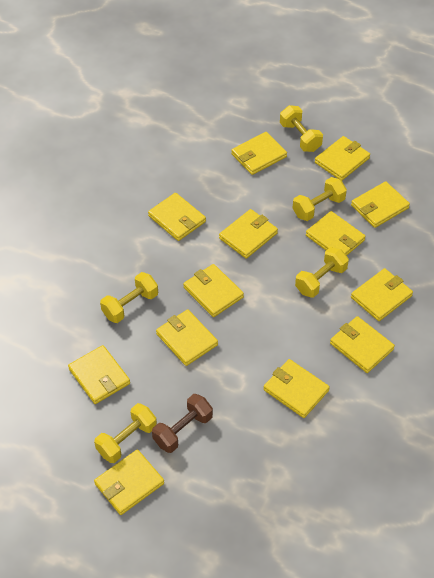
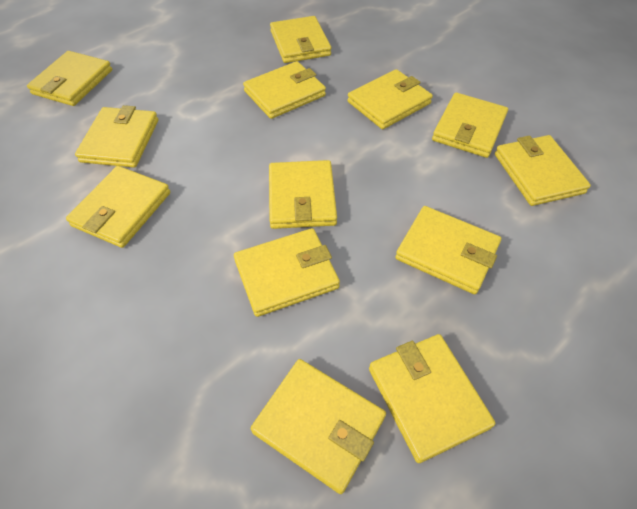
brown dumbbell: 1 -> 0
yellow dumbbell: 5 -> 0

